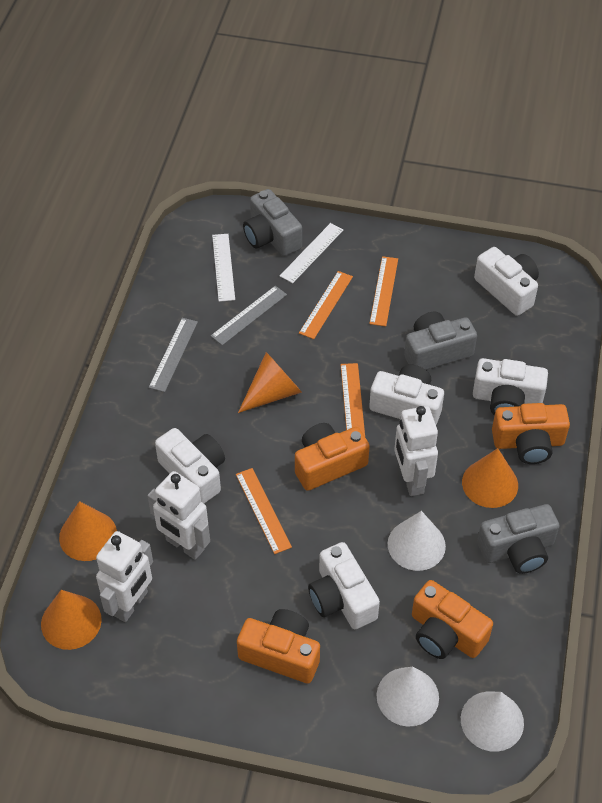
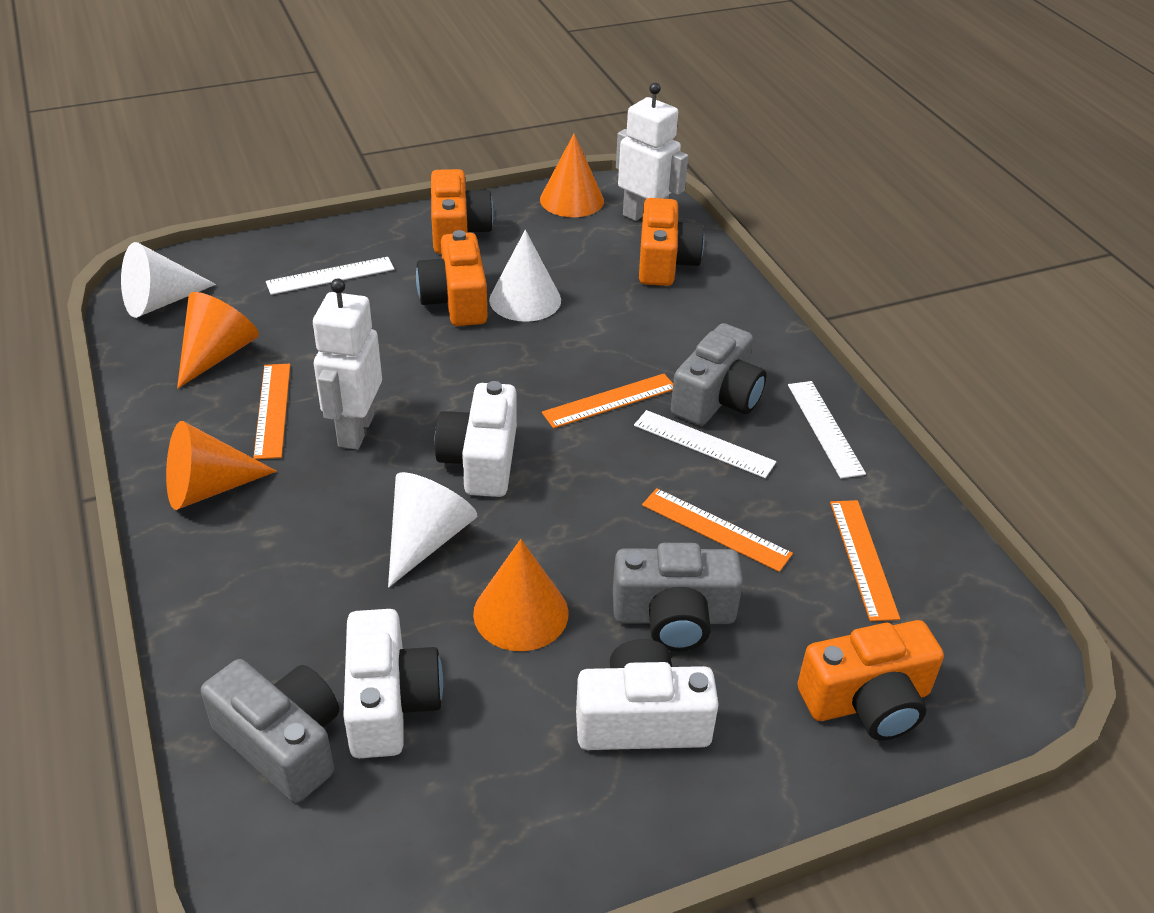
grey ruler: 2 -> 0
white camera: 5 -> 3
white robot: 3 -> 2
white ruler: 2 -> 3

